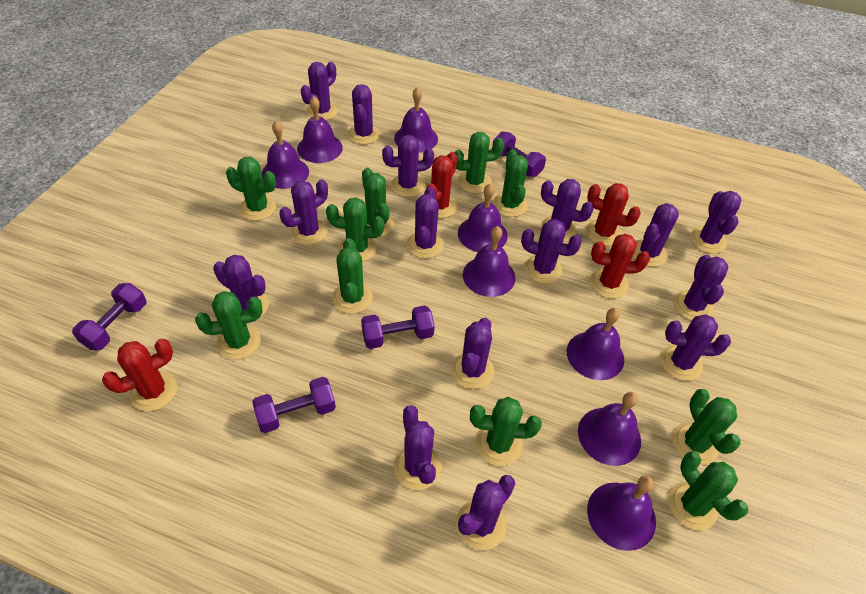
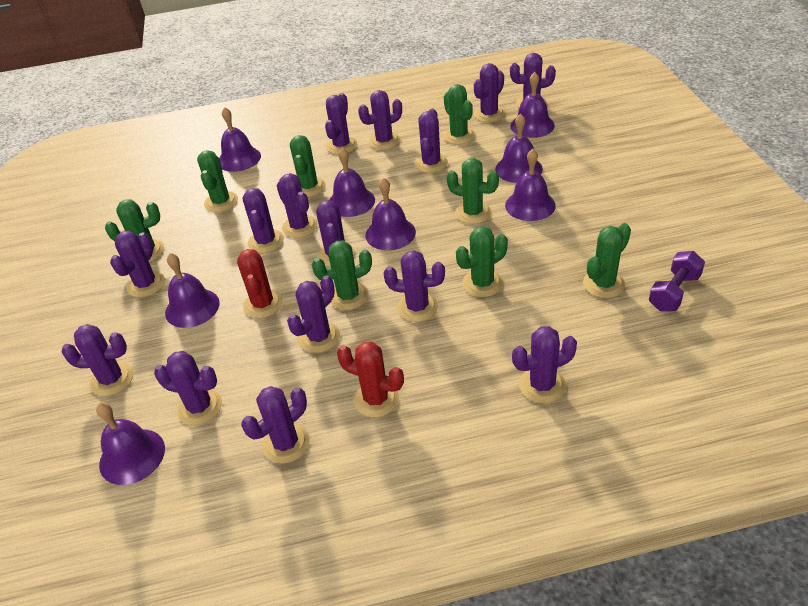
green cactus: 10 -> 8
purple dumbbell: 4 -> 1
red cactus: 4 -> 2

